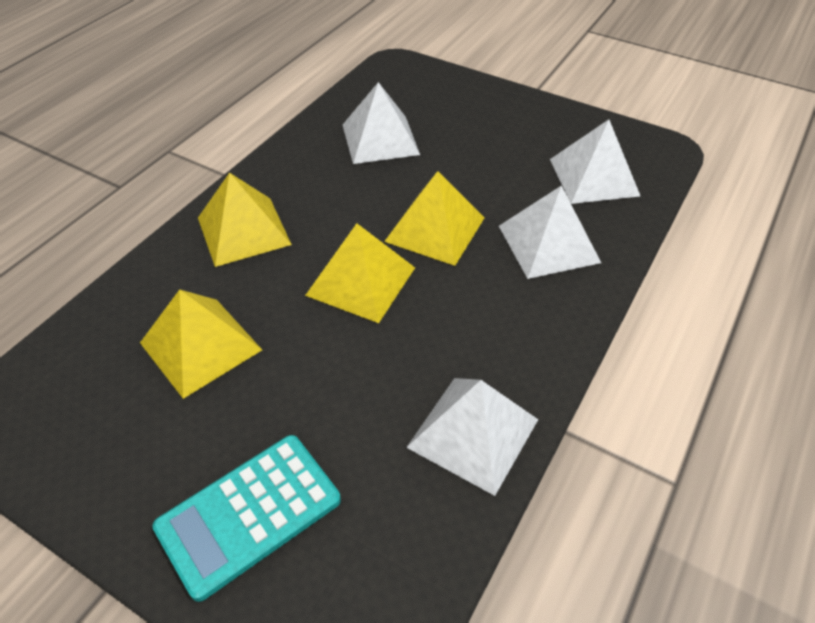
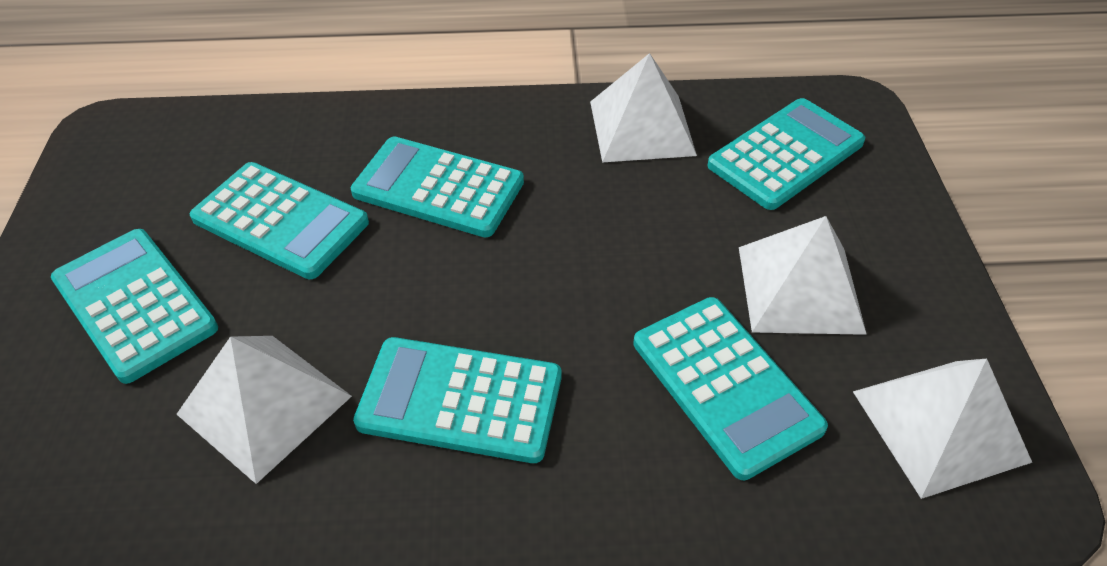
turquoise calculator: 1 -> 6
yellow pyramid: 4 -> 0

